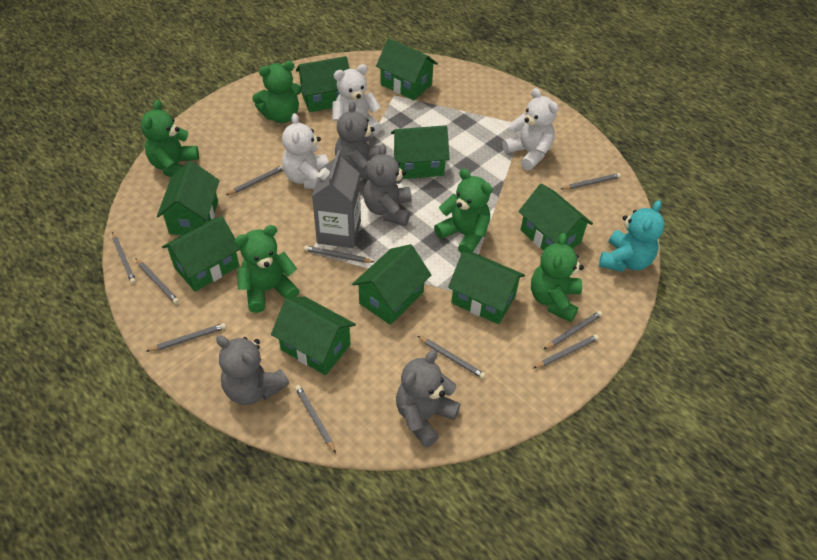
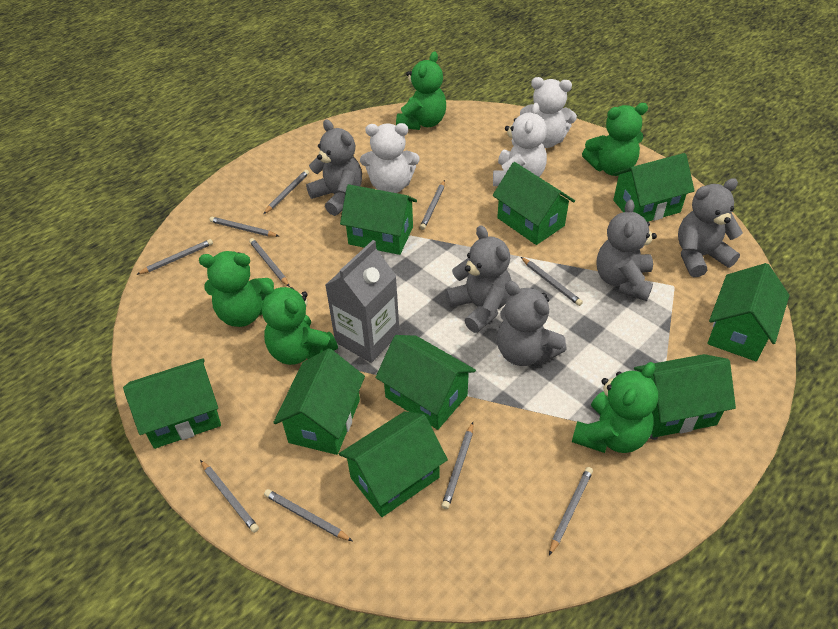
grey teddy bear: 4 -> 5
turquoise teddy bear: 1 -> 0

